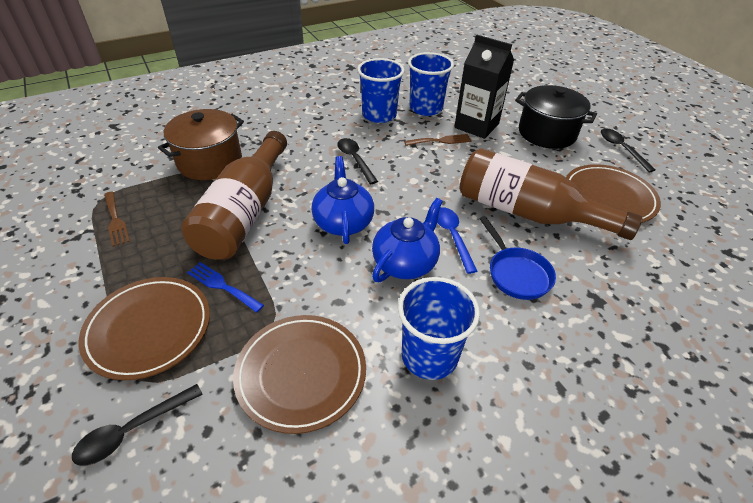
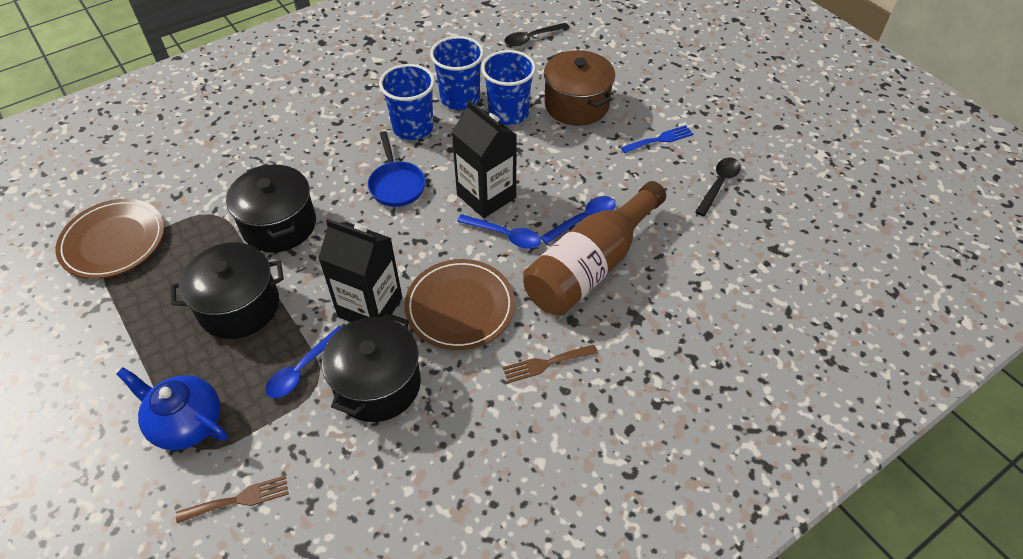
black carton: 1 -> 2
black pot: 1 -> 3
black spoon: 3 -> 2
blue spoon: 1 -> 3
blue teapot: 2 -> 1
brown bottle: 2 -> 1
brown plate: 3 -> 2

